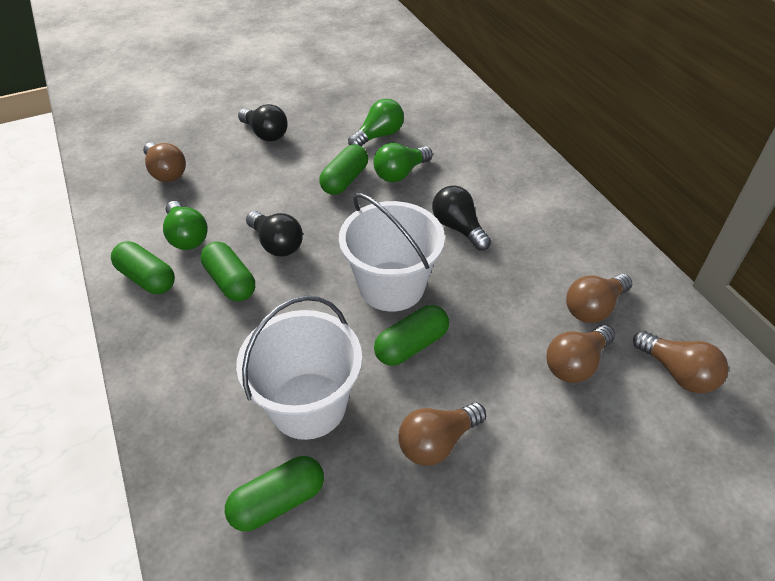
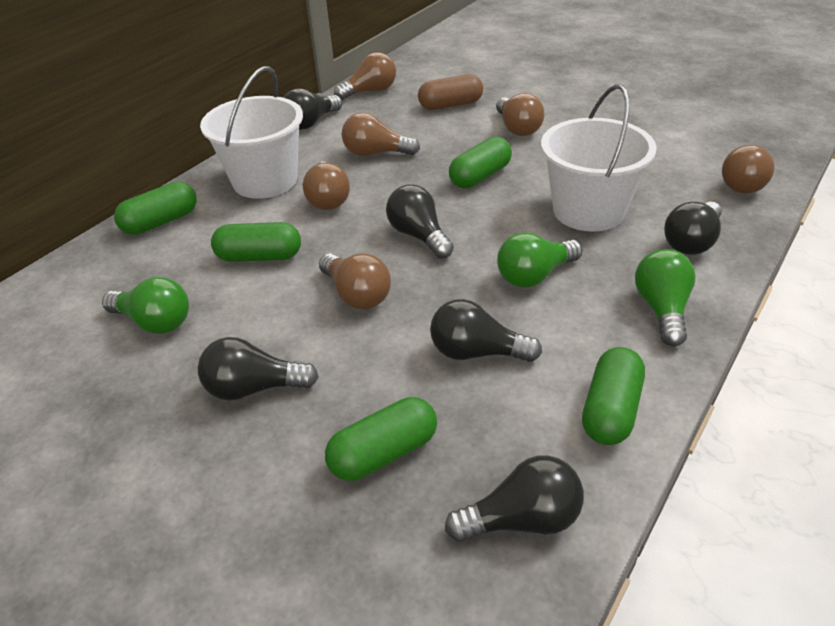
black light bulb: 3 -> 6
brown capsule: 0 -> 1
brown light bulb: 5 -> 6

